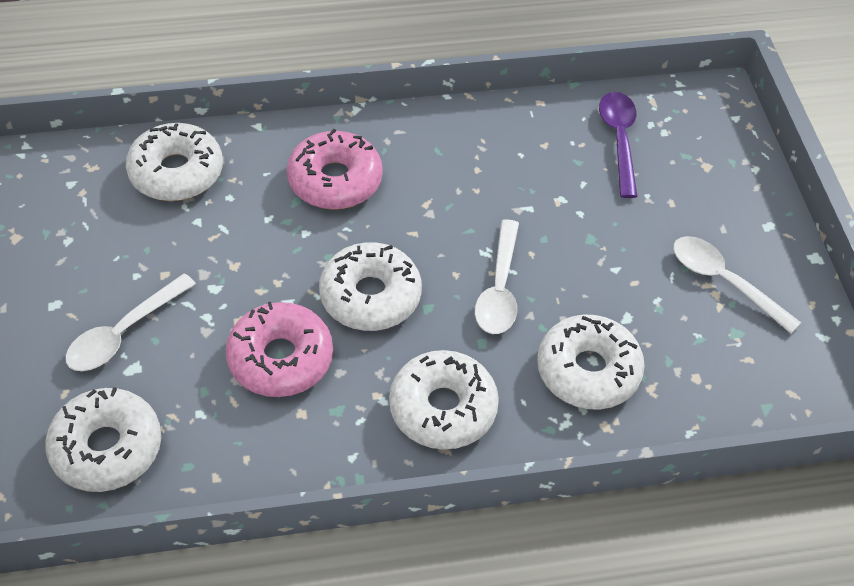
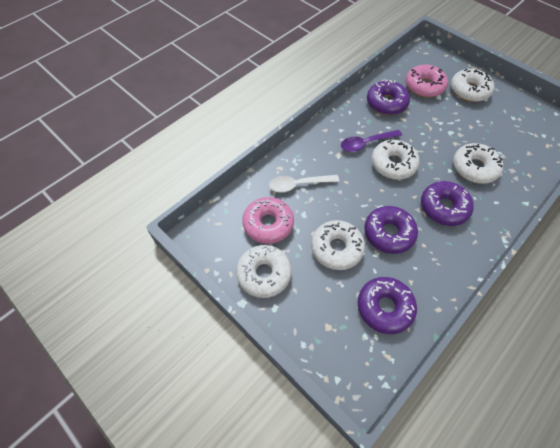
purple donut: 0 -> 4
white spoon: 3 -> 1

